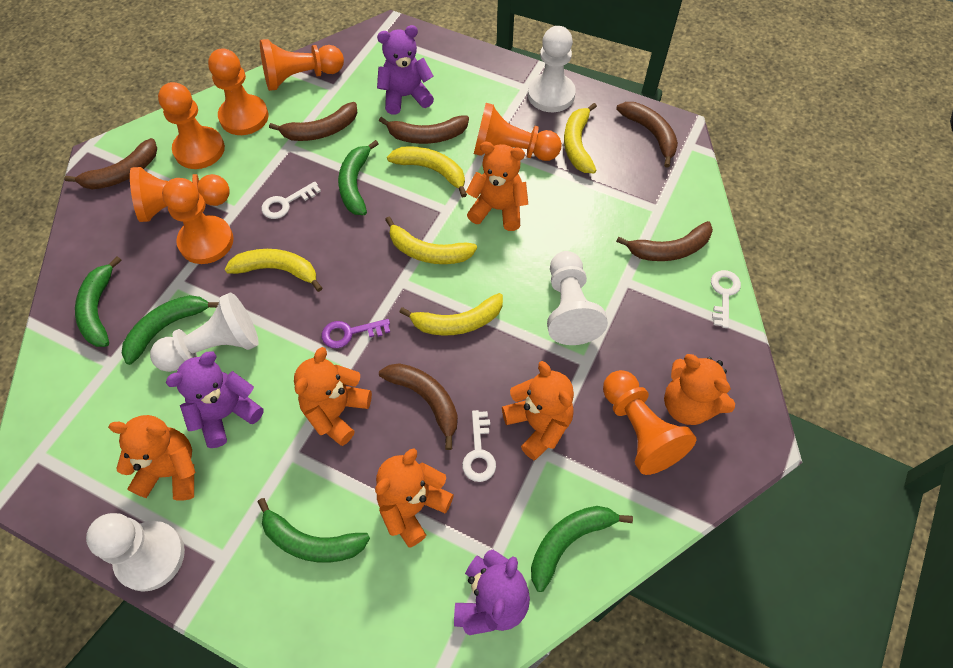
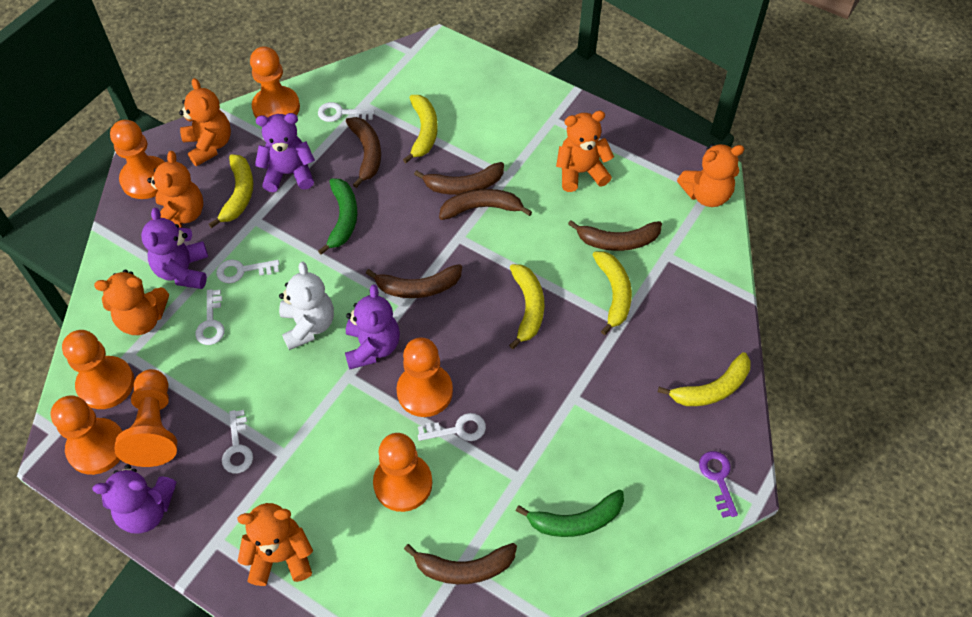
green banana: 5 -> 2
purple teddy bear: 3 -> 4
white key: 3 -> 5
white pawn: 4 -> 0
white teddy bear: 0 -> 1

